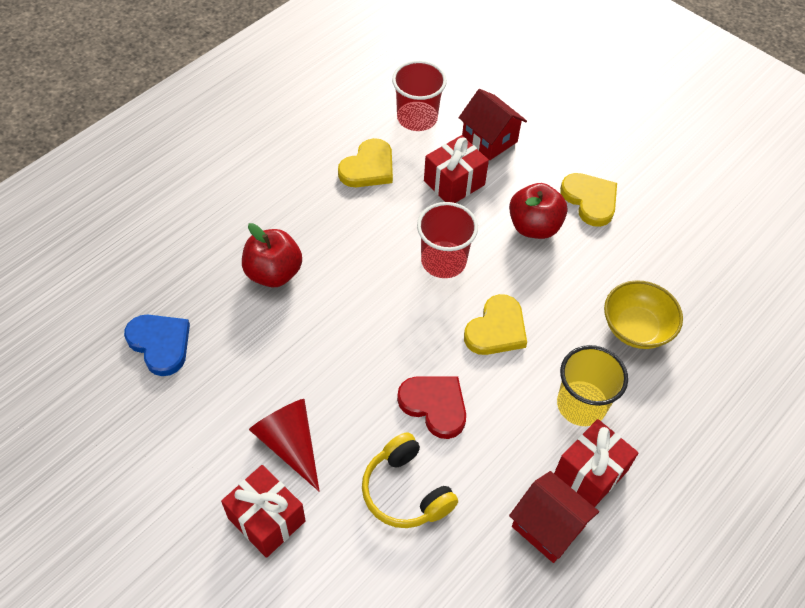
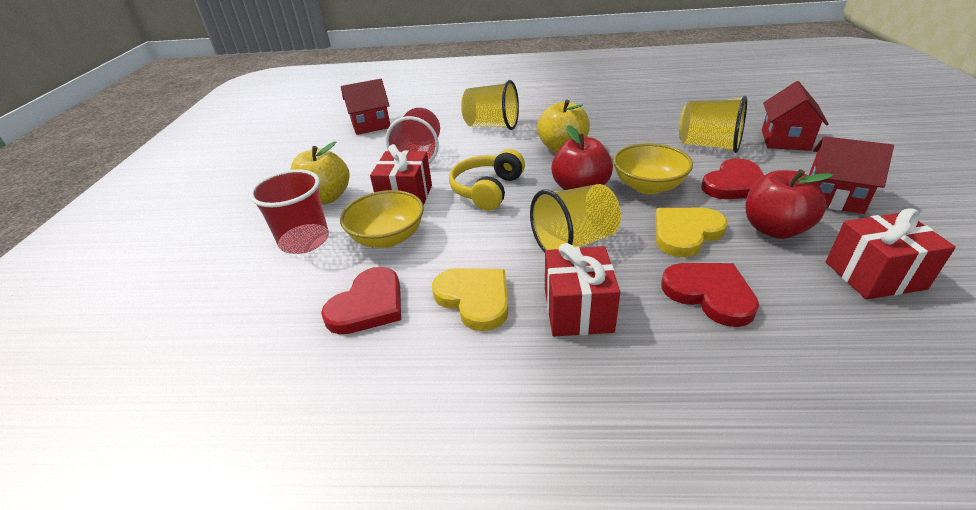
blue heart: 1 -> 0
red cone: 1 -> 0
red heart: 1 -> 3
red house: 2 -> 3
yellow apple: 0 -> 2
yellow bowl: 1 -> 2
yellow cup: 1 -> 3
yellow heart: 3 -> 2

